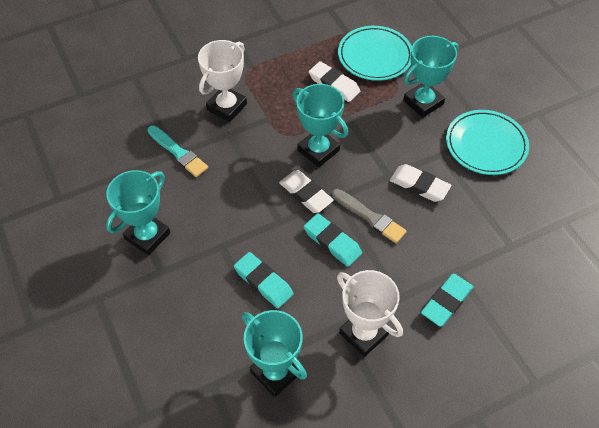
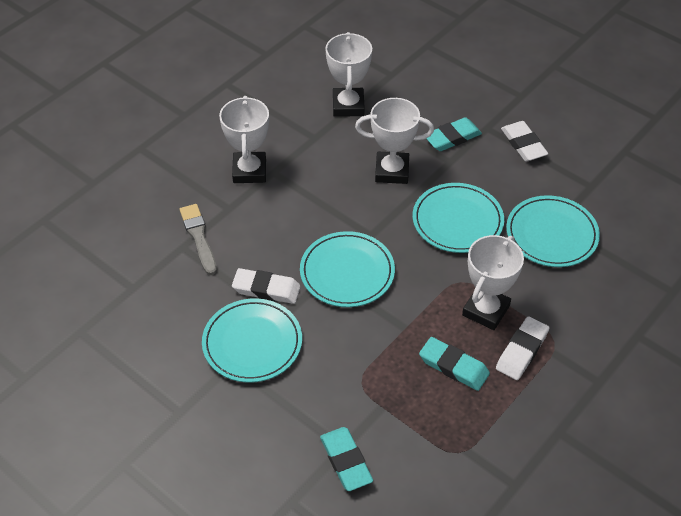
turquoise brush: 1 -> 0
turquoise plate: 2 -> 4
turquoise trophy: 4 -> 0
white trophy: 2 -> 4

